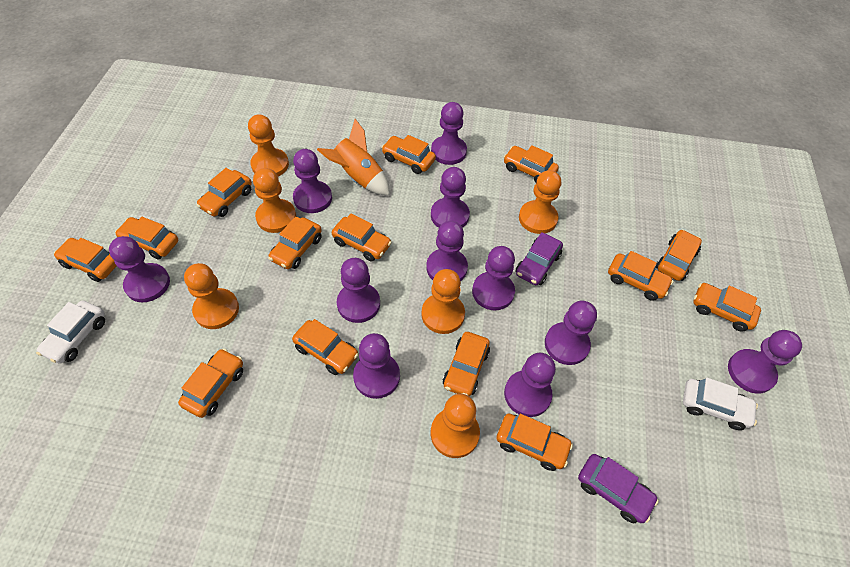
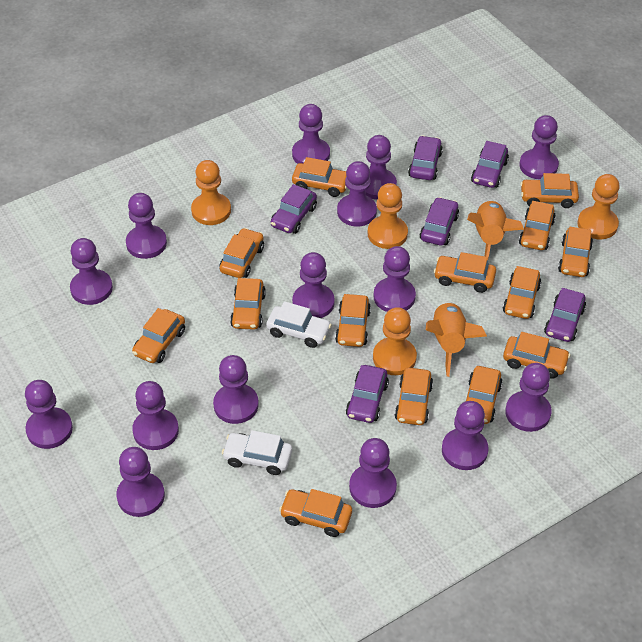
orange pawn: 6 -> 4
orange rocket: 1 -> 2
purple car: 2 -> 6
purple pawn: 11 -> 15

